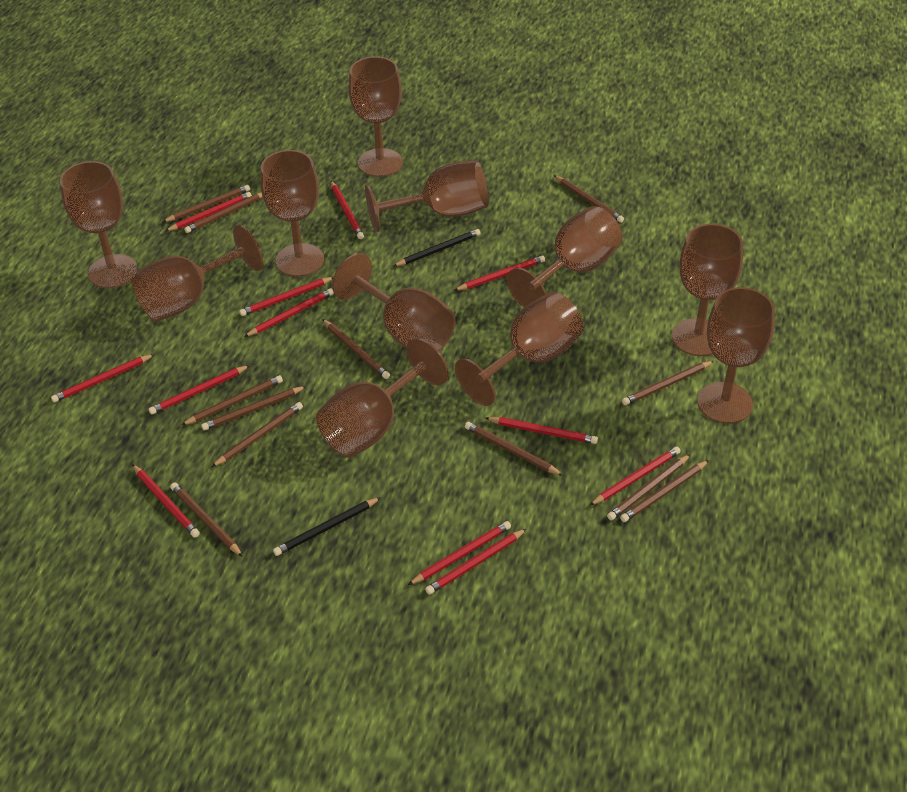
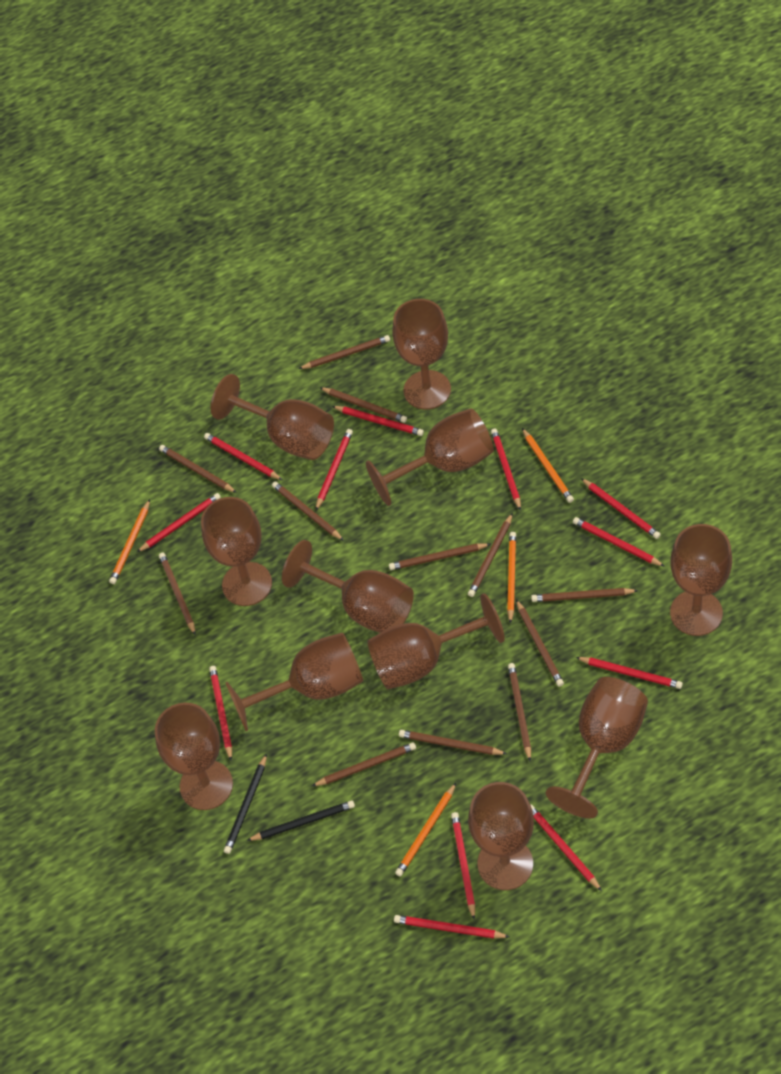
orange pencil: 0 -> 4

